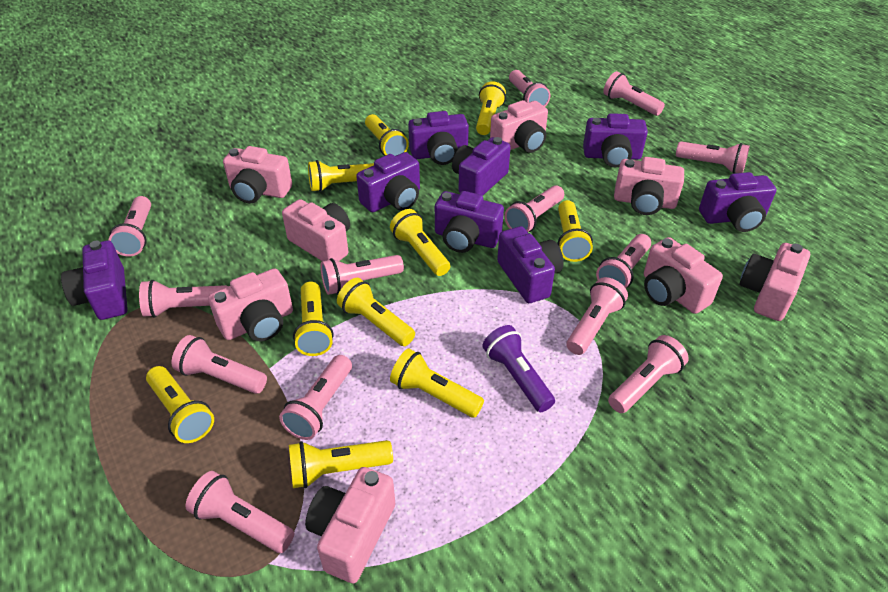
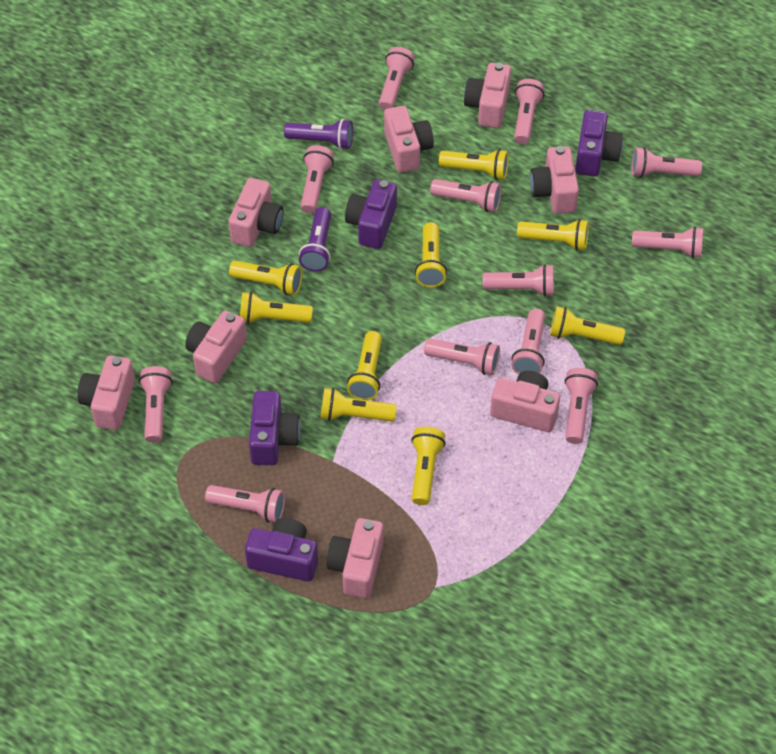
pink flashlight: 13 -> 12
purple camera: 8 -> 4
purple flashlight: 1 -> 2
yellow flashlight: 10 -> 9

